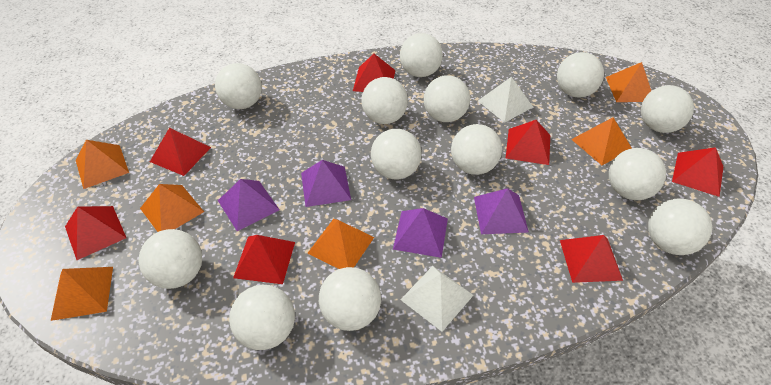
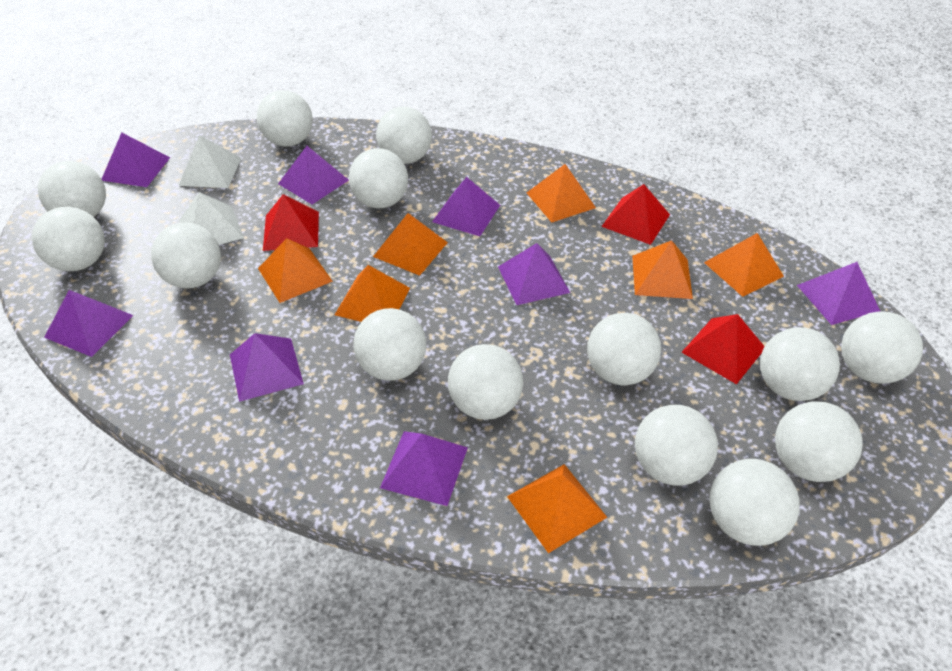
orange pyramid: 6 -> 7
purple pyramid: 4 -> 8
red pyramid: 7 -> 3
white ball: 13 -> 14

